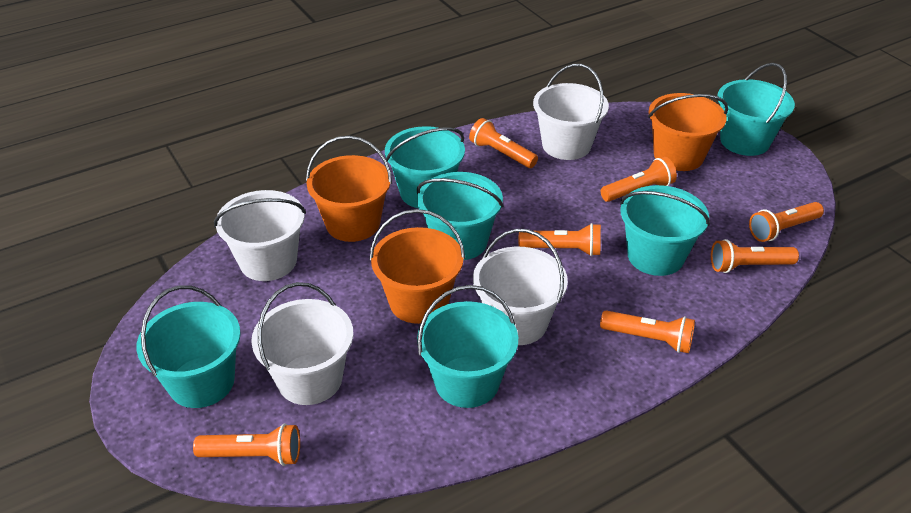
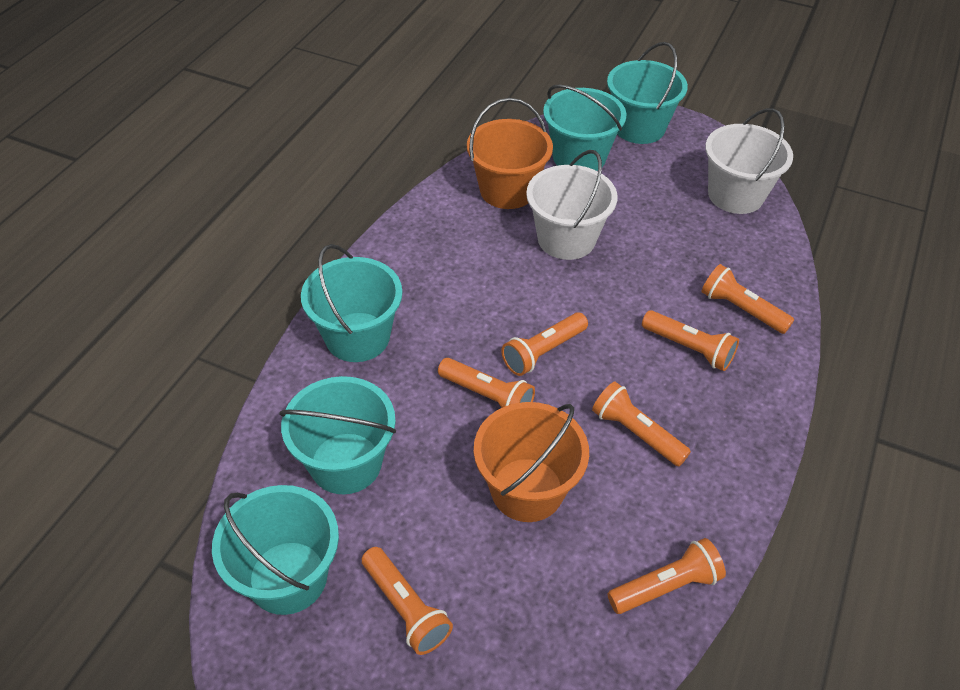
orange bucket: 3 -> 2
turquoise bucket: 6 -> 5
white bucket: 4 -> 2

